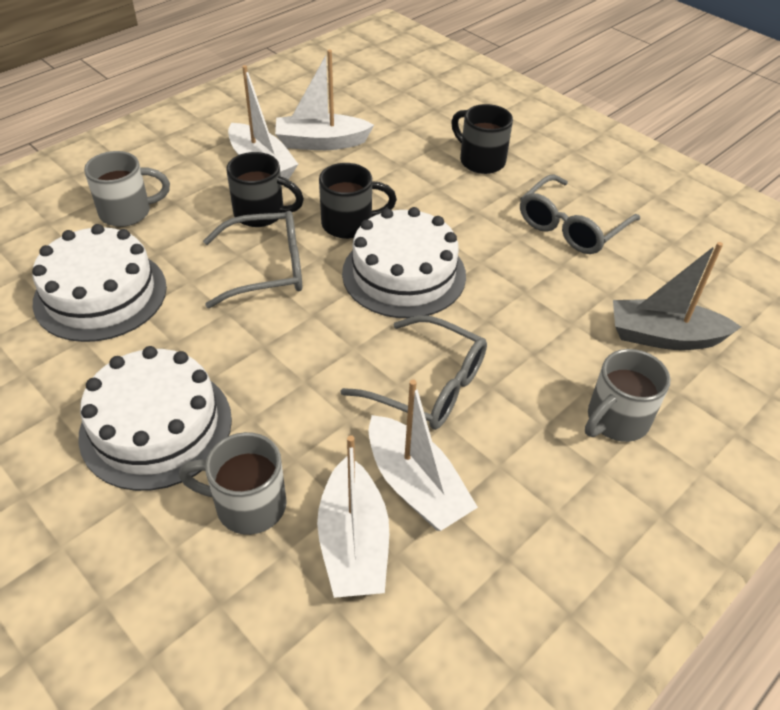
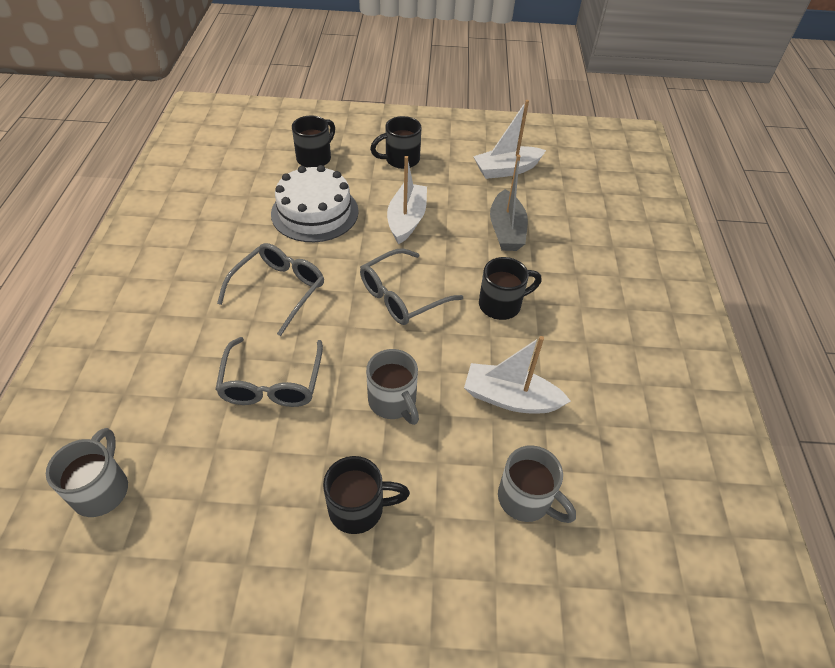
black mug: 3 -> 4
white boat: 4 -> 3
white cake: 3 -> 1

